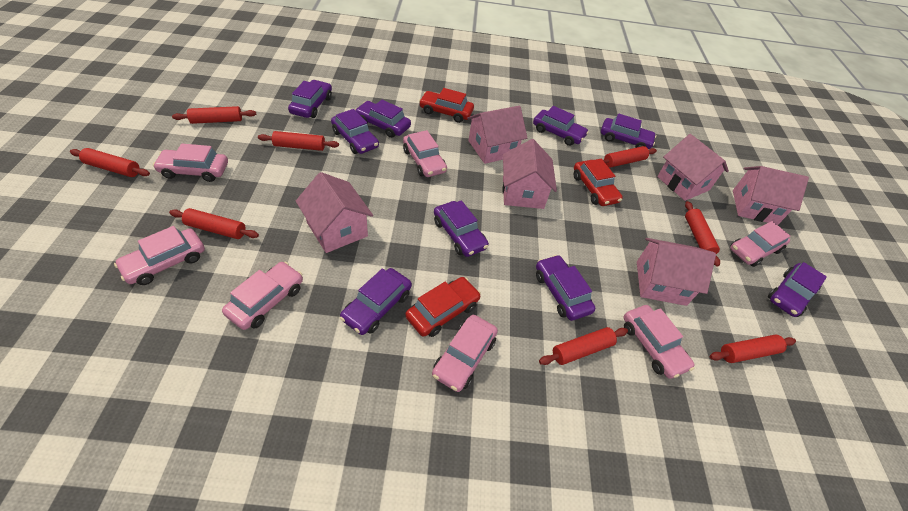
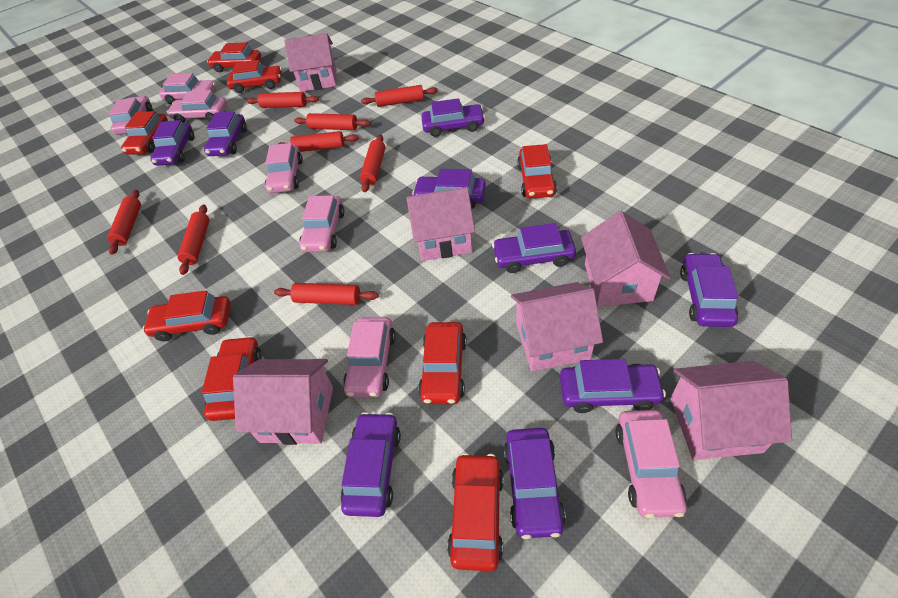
red car: 3 -> 8

